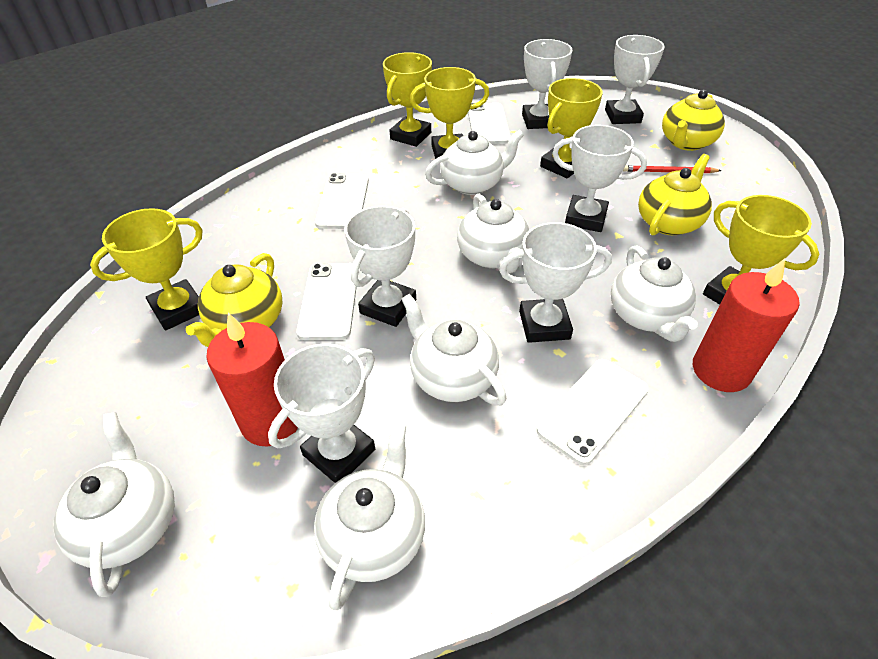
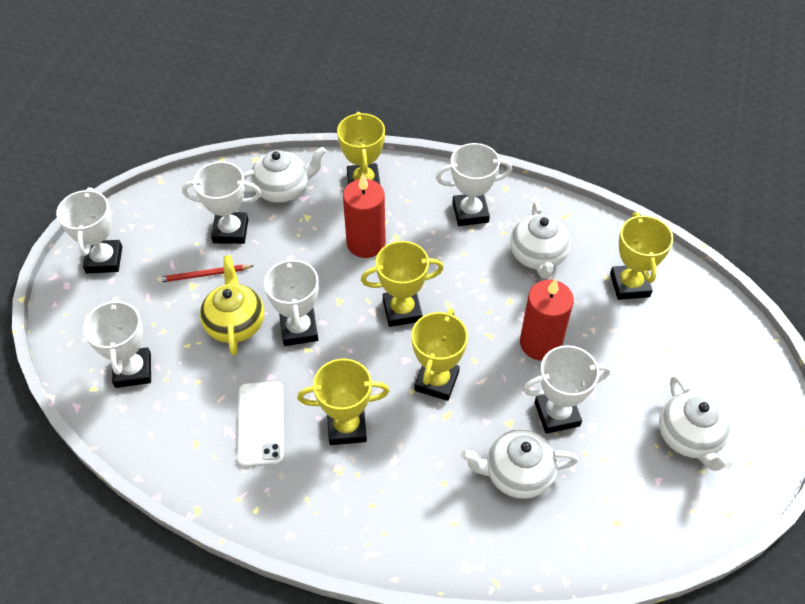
white phone: 4 -> 1
white teapot: 6 -> 4
yellow teapot: 3 -> 1

